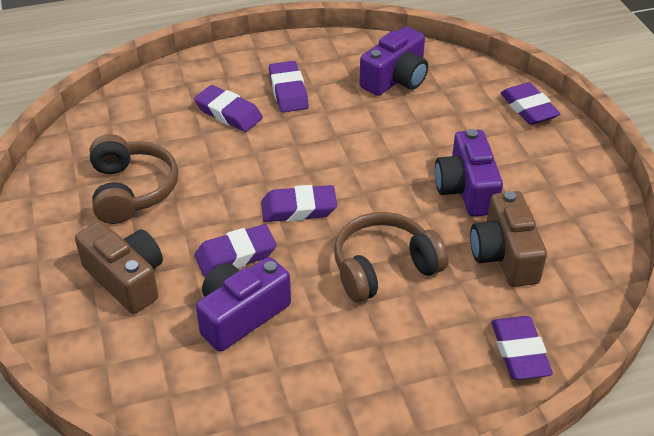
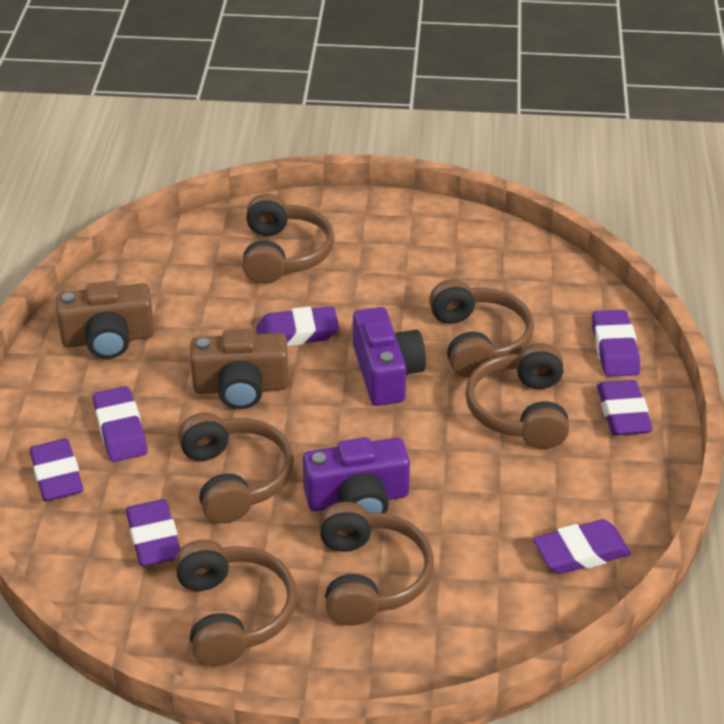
brown headphones: 2 -> 6
purple camera: 3 -> 2
purple eraser: 6 -> 7

